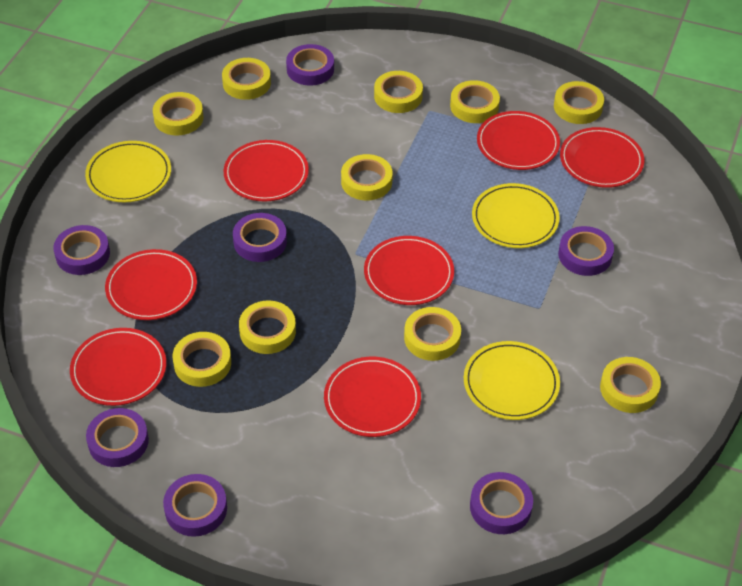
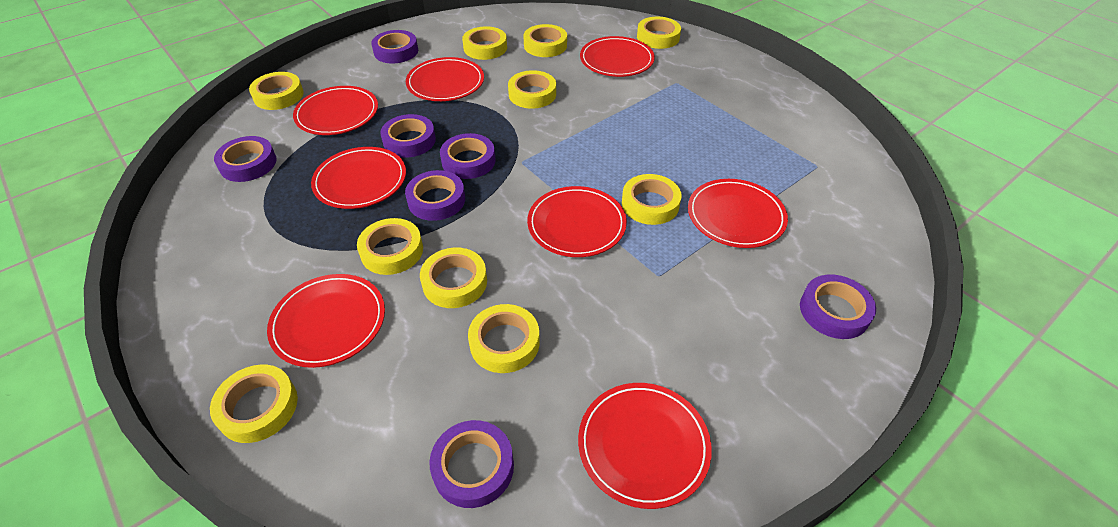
red plate: 7 -> 8
yellow plate: 3 -> 0

